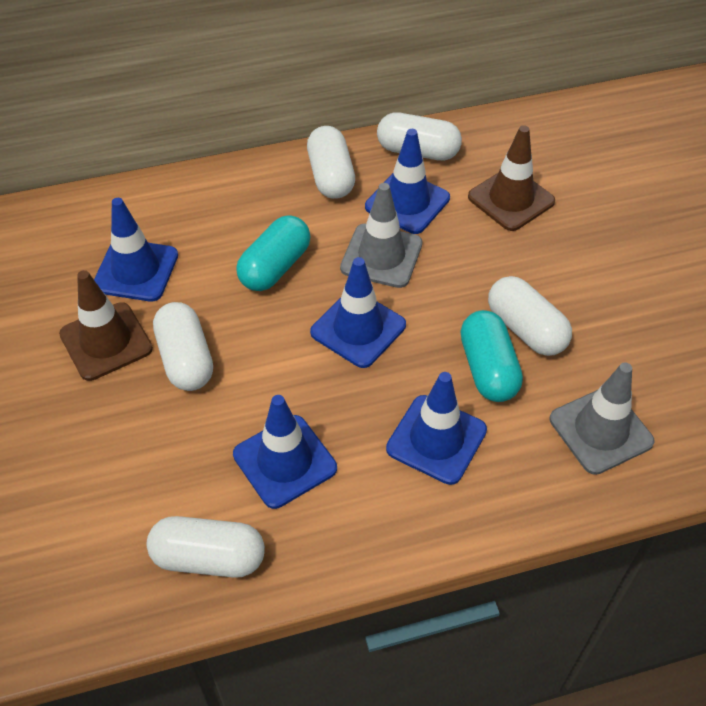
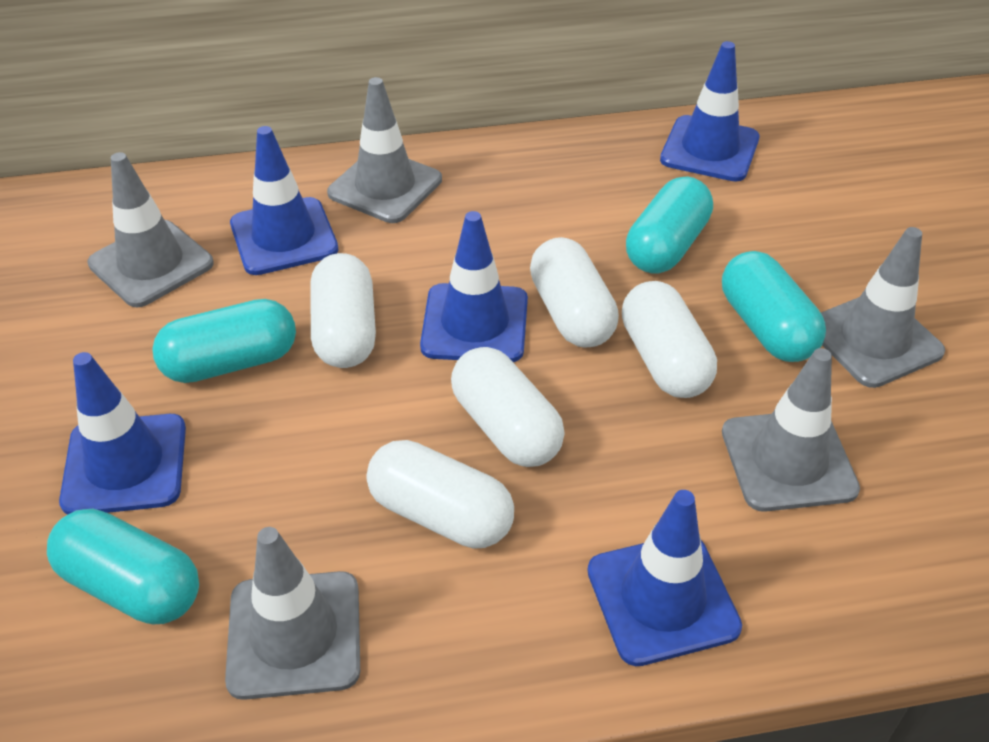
brown traffic cone: 2 -> 0
grey traffic cone: 2 -> 5
turquoise capsule: 2 -> 4

